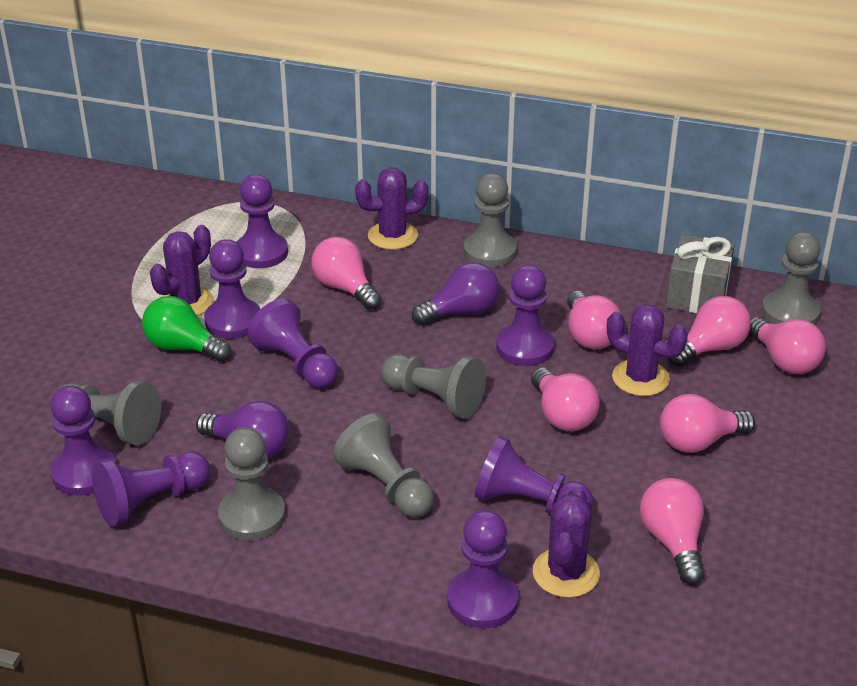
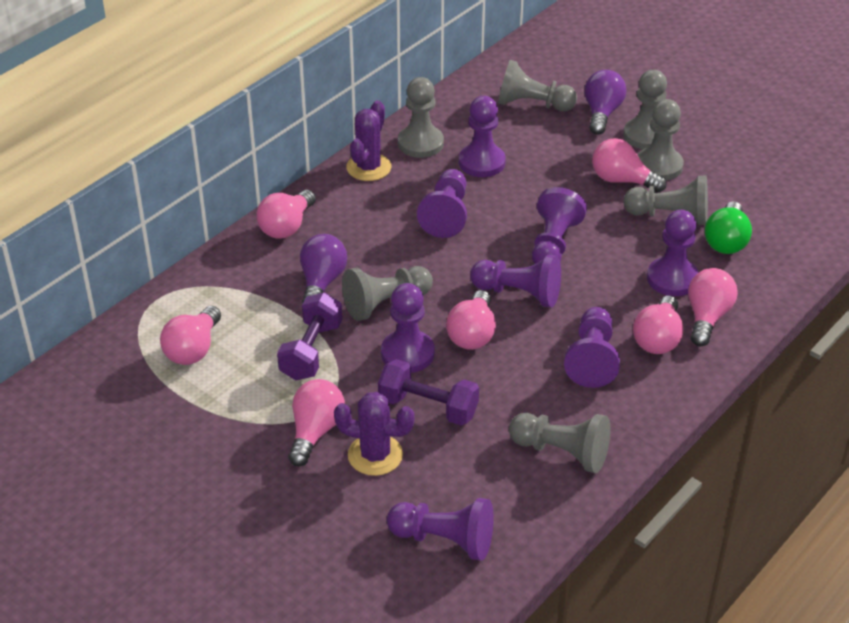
grey gift: 1 -> 0
grey pawn: 6 -> 7
purple cactus: 4 -> 2
purple dumbbell: 0 -> 2

